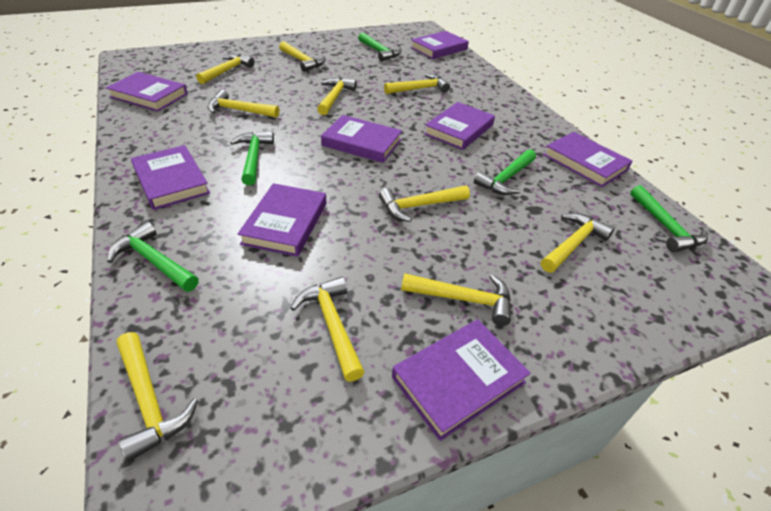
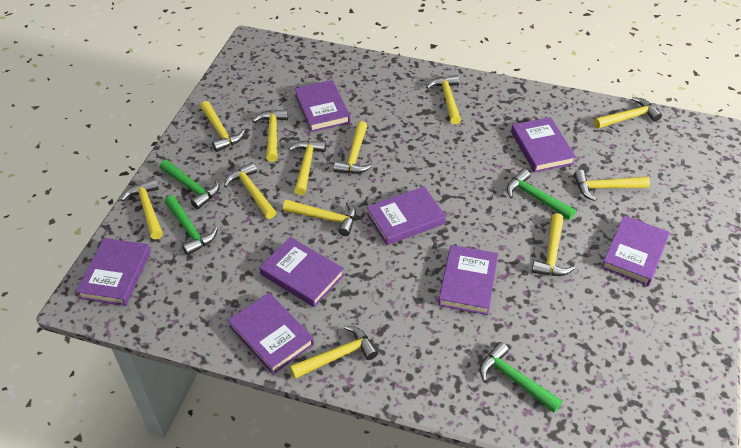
green hammer: 5 -> 4
yellow hammer: 10 -> 12

